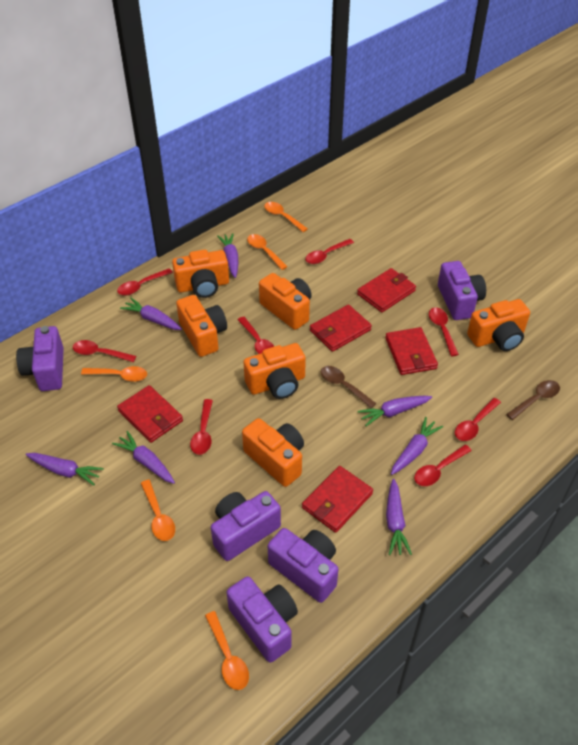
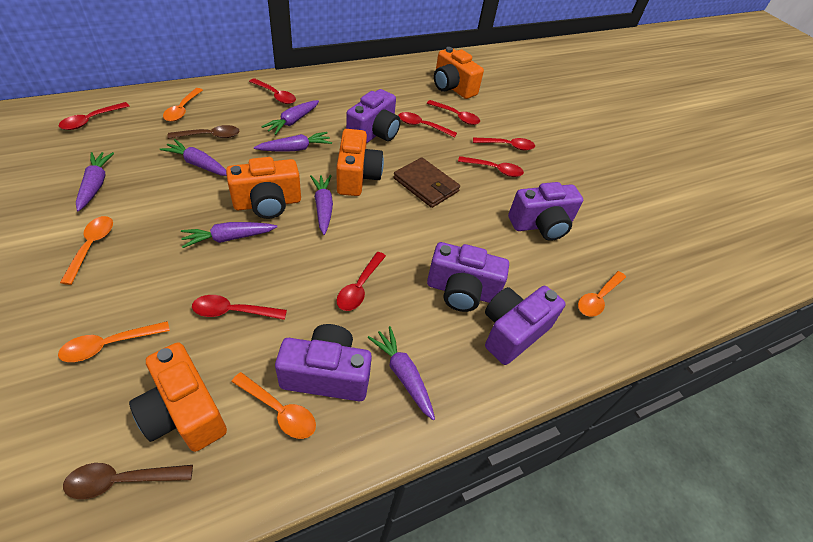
brown wallet: 0 -> 1
orange camera: 6 -> 4
red wallet: 5 -> 0

